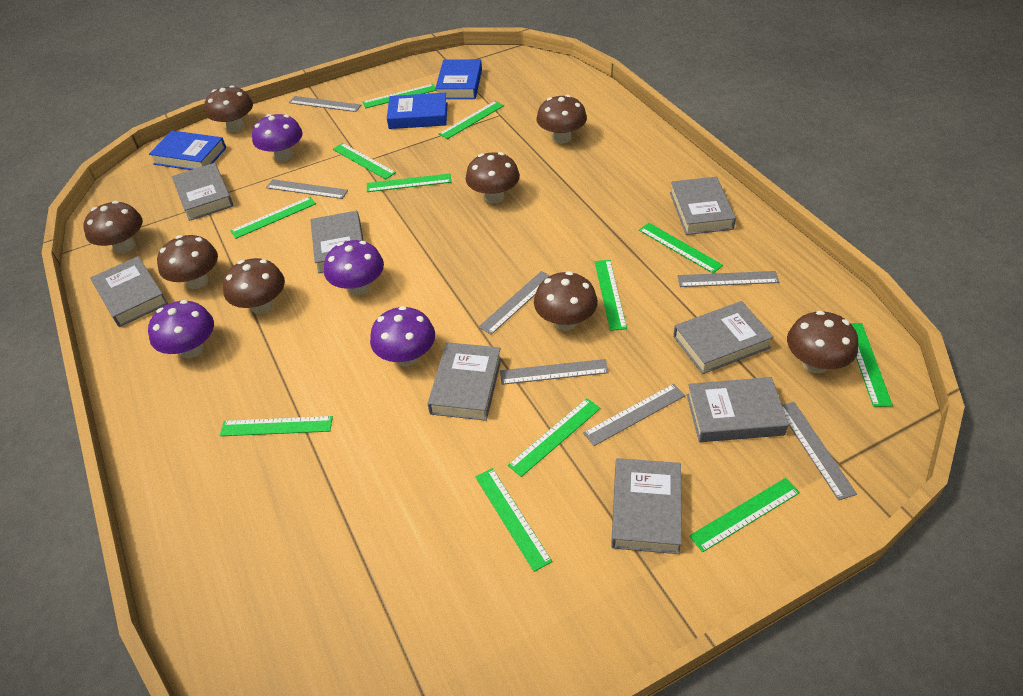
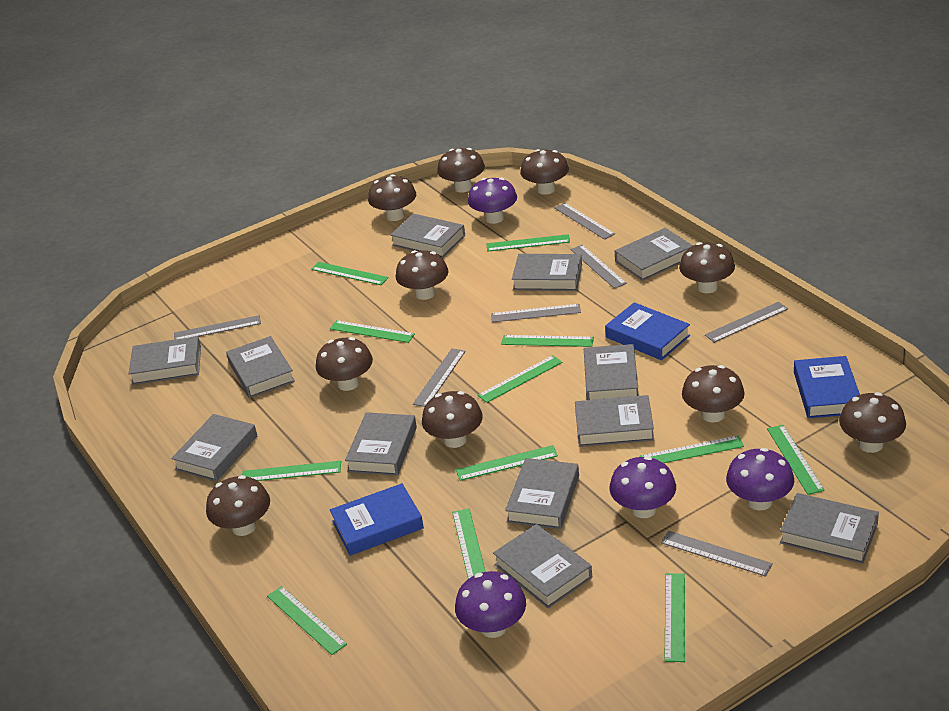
brown mushroom: 8 -> 10
grey book: 8 -> 12

